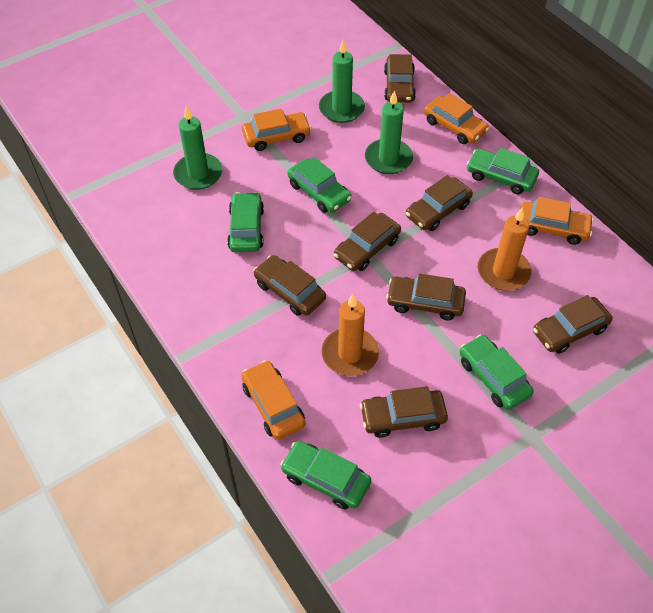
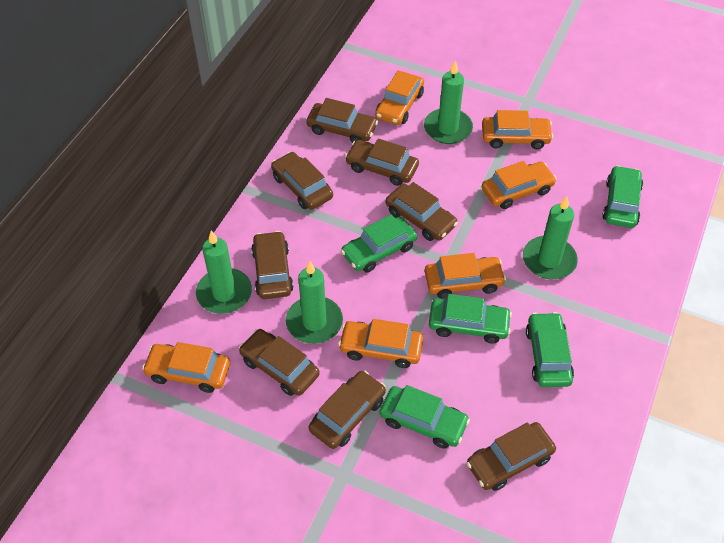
brown car: 7 -> 8
green candle: 3 -> 4
orange candle: 2 -> 0
orange car: 4 -> 6

